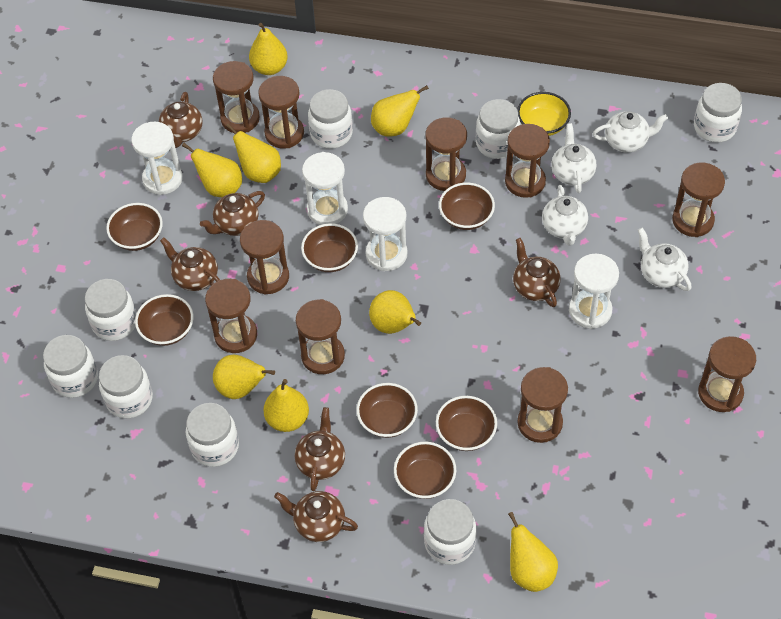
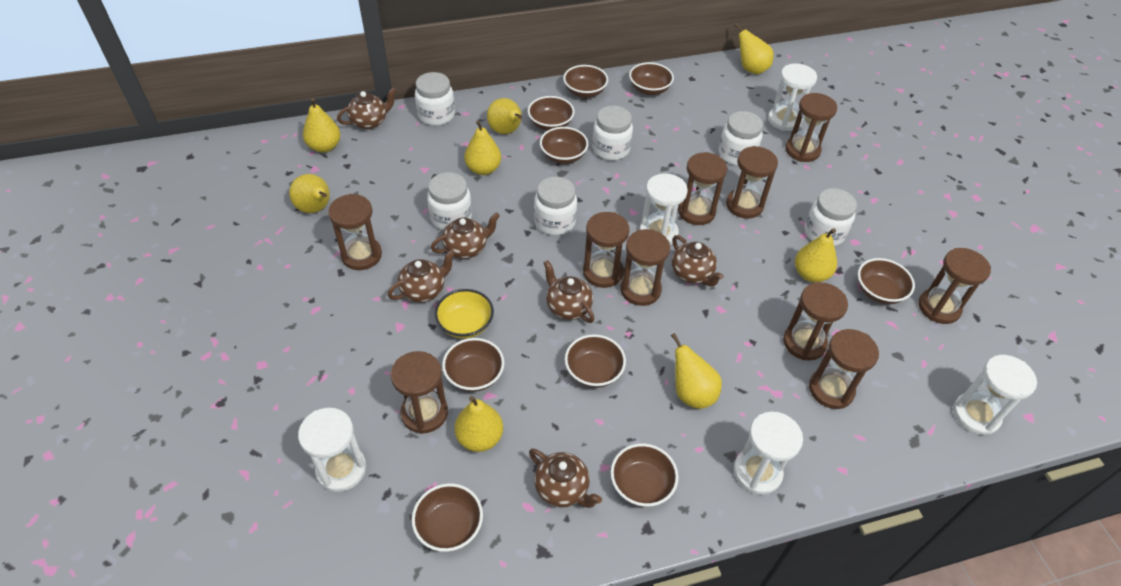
brown bowl: 7 -> 9
white hourglass: 4 -> 5
white jar: 8 -> 6
white teapot: 4 -> 0

